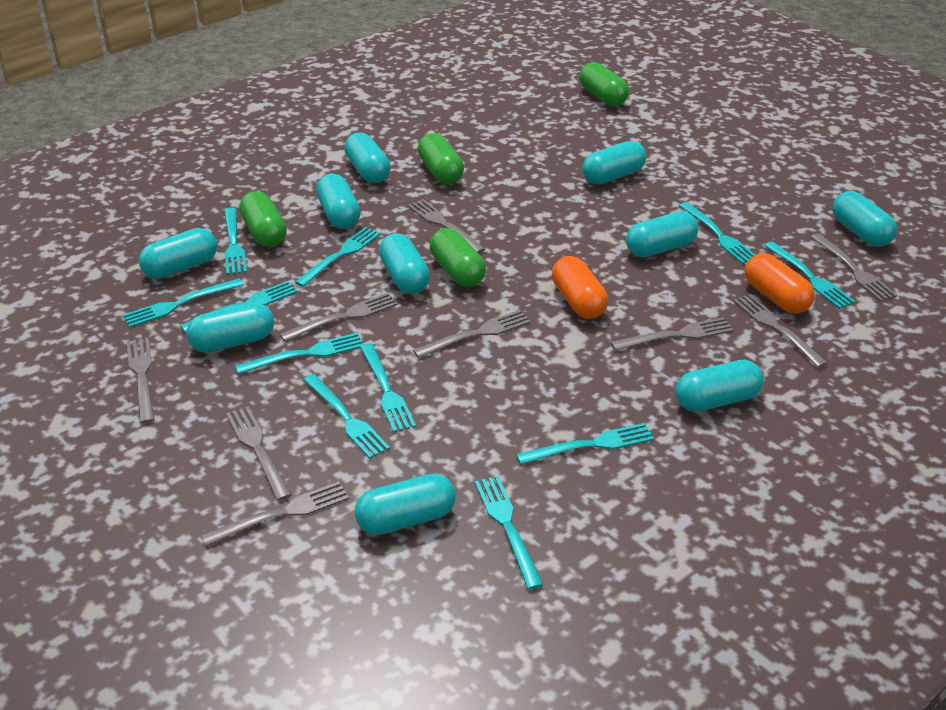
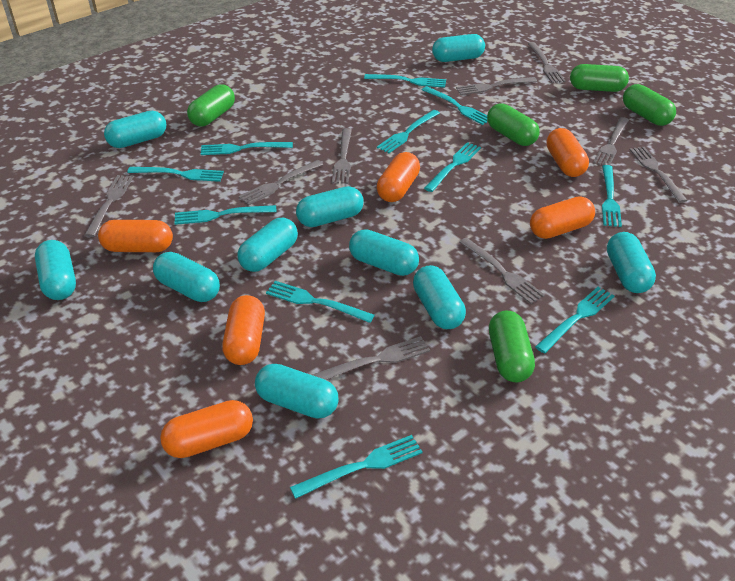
green capsule: 4 -> 5
orange capsule: 2 -> 6

